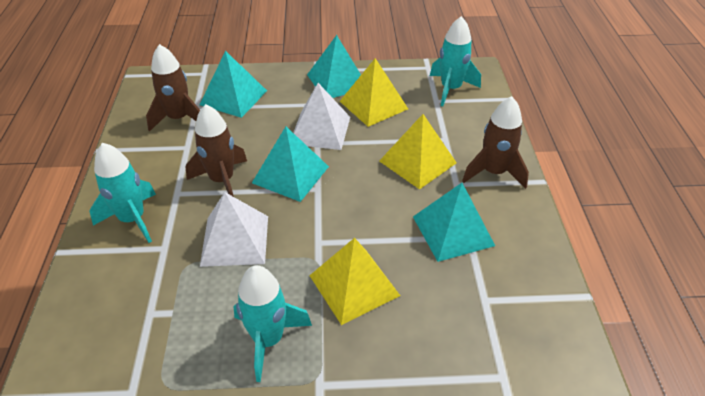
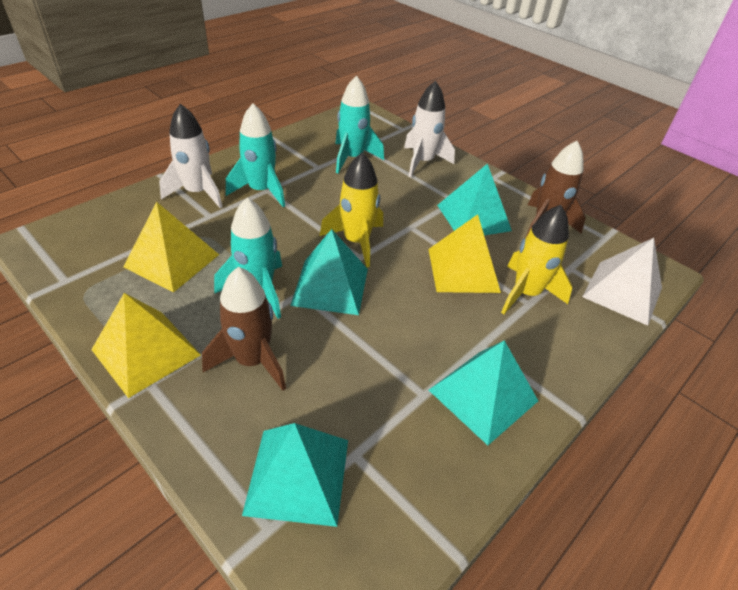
brown rocket: 3 -> 2
white pyramid: 2 -> 1
white rocket: 0 -> 2
yellow rocket: 0 -> 2

